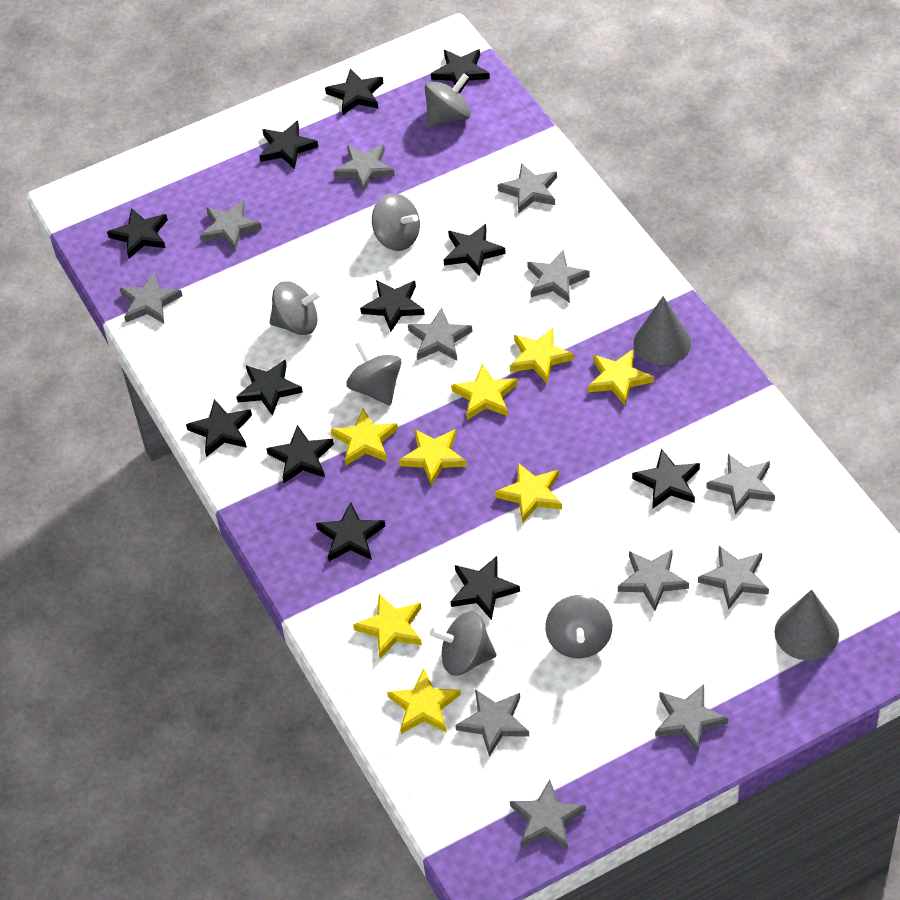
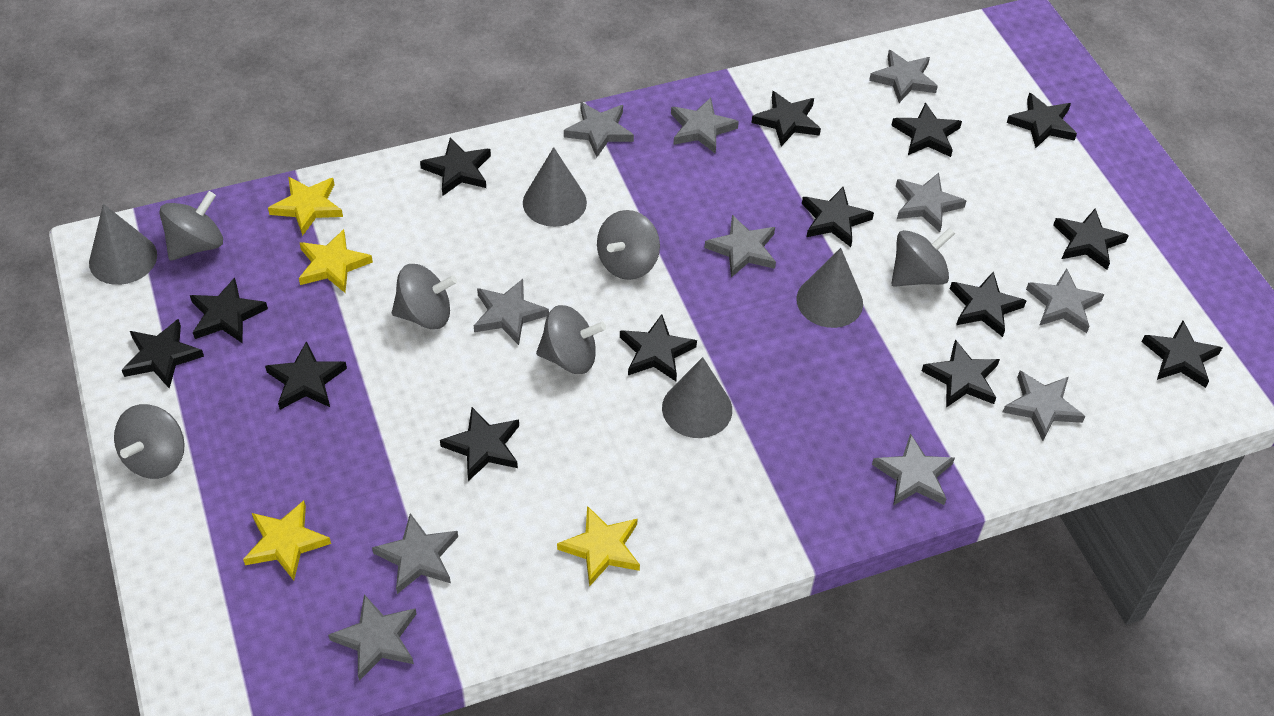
black star: 12 -> 14
grey cone: 2 -> 4
grey star: 12 -> 11
yellow star: 8 -> 4

